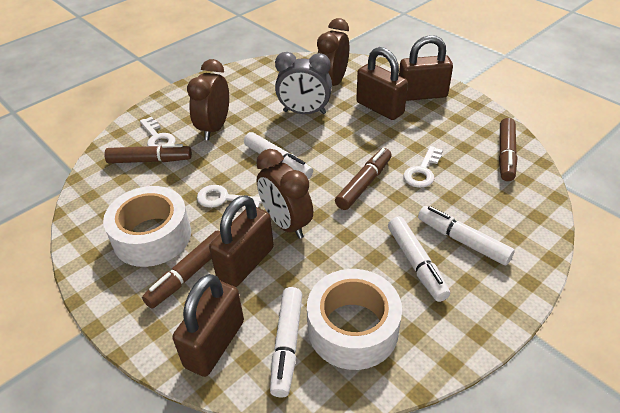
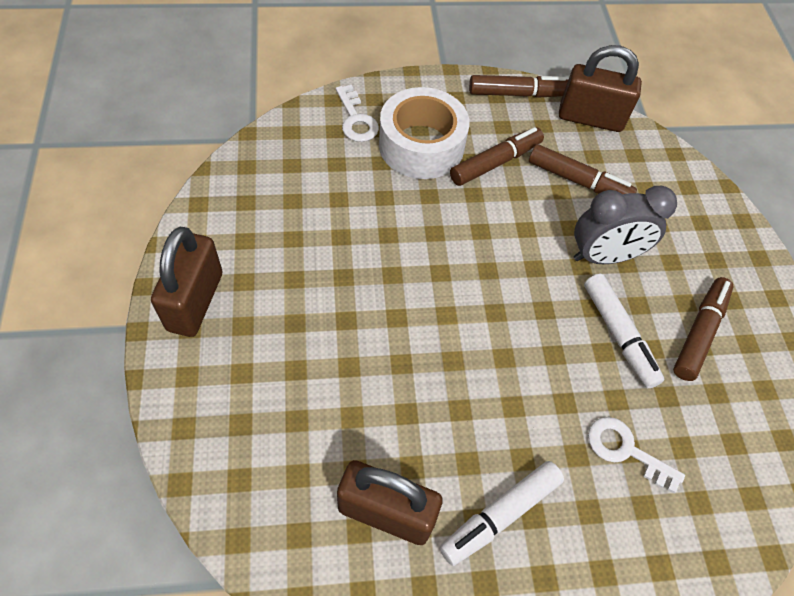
brown clock: 3 -> 0
brown padlock: 4 -> 3
white key: 3 -> 2
white marker: 4 -> 2
white tape: 2 -> 1

